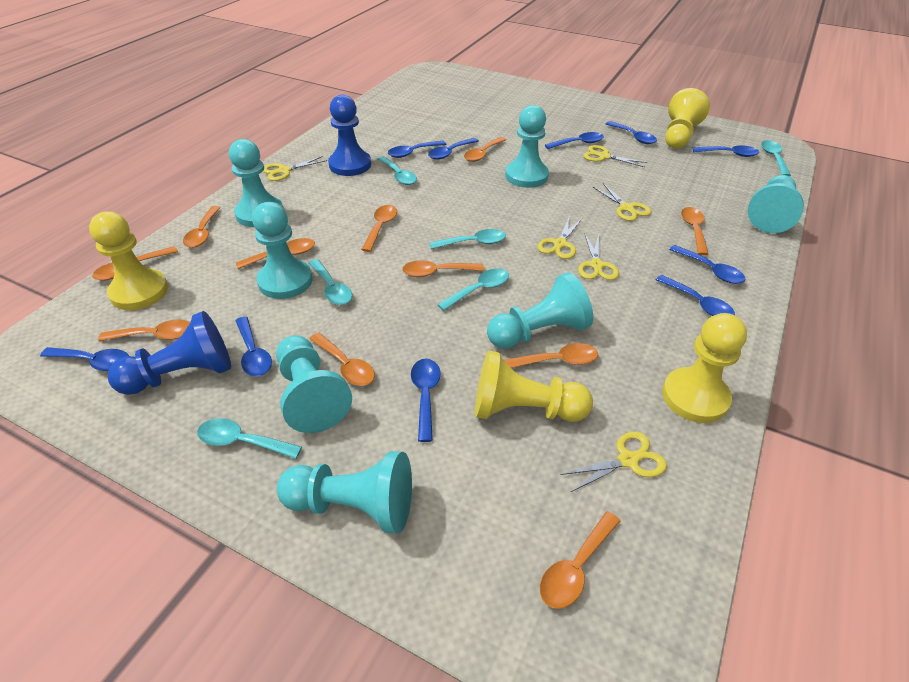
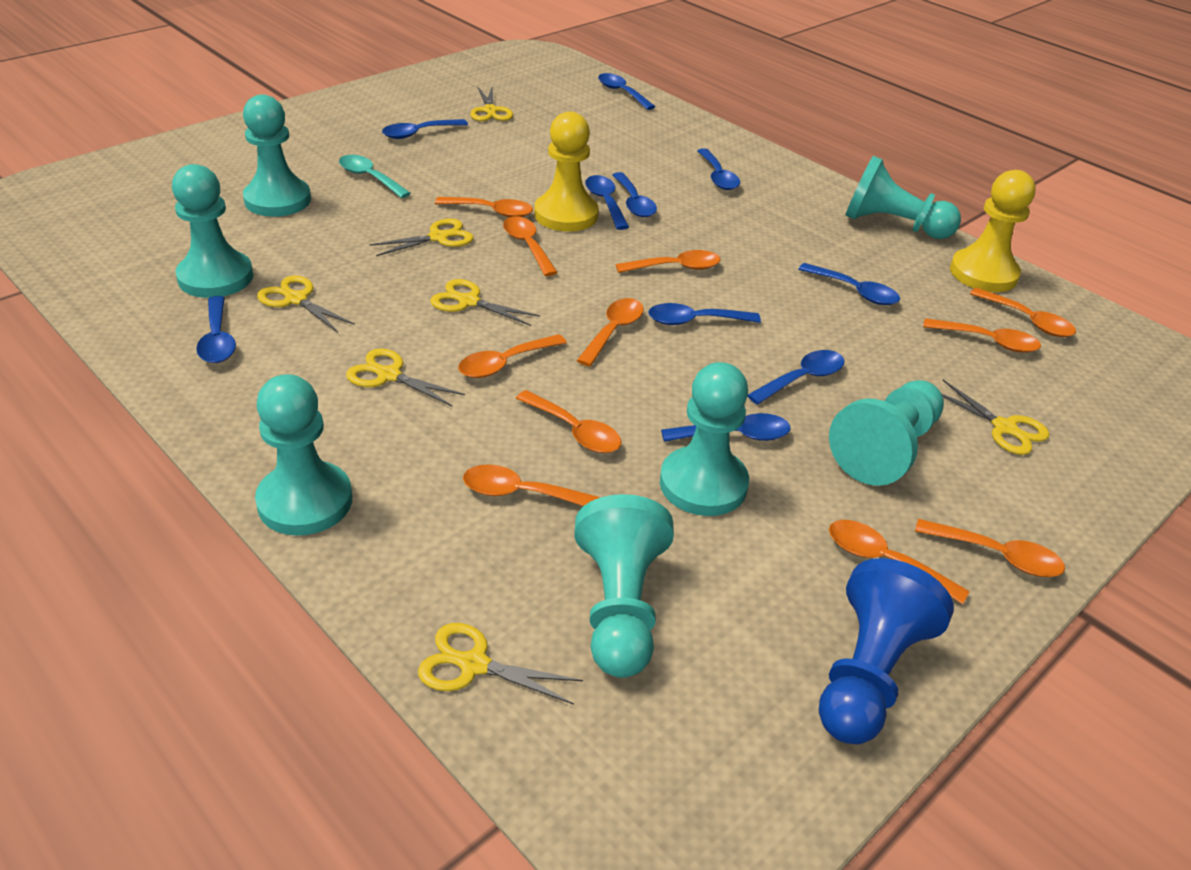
blue pawn: 2 -> 1
turquoise spoon: 6 -> 1
yellow pawn: 4 -> 2
yellow scissors: 6 -> 7

